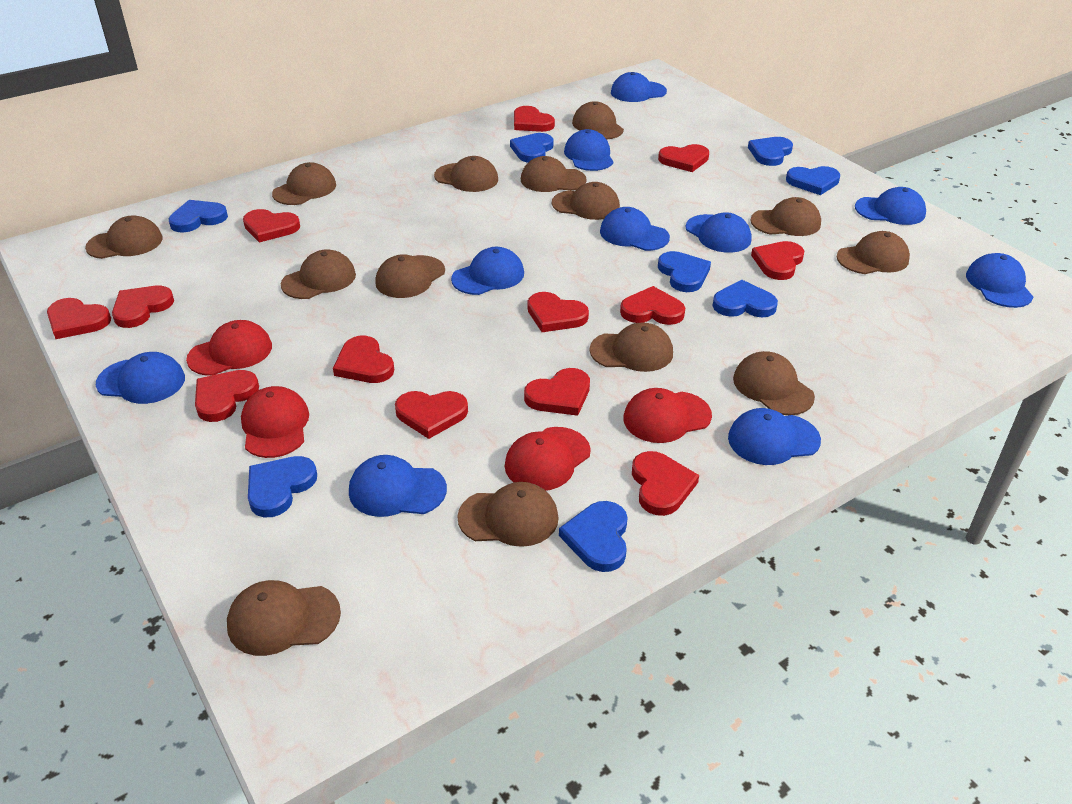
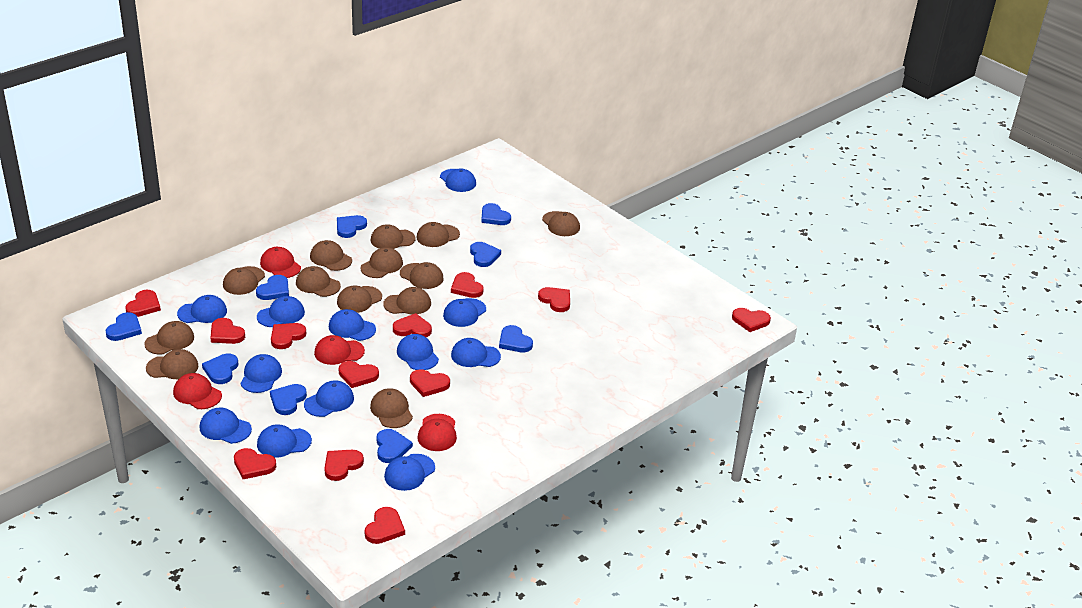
blue cap: 10 -> 12
blue heart: 8 -> 9
brown cap: 14 -> 13
red heart: 13 -> 12

